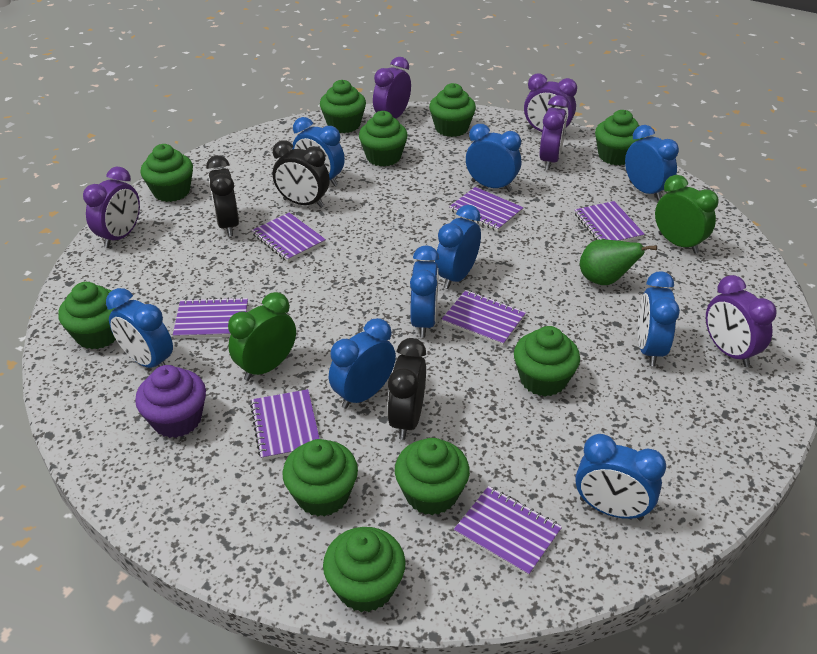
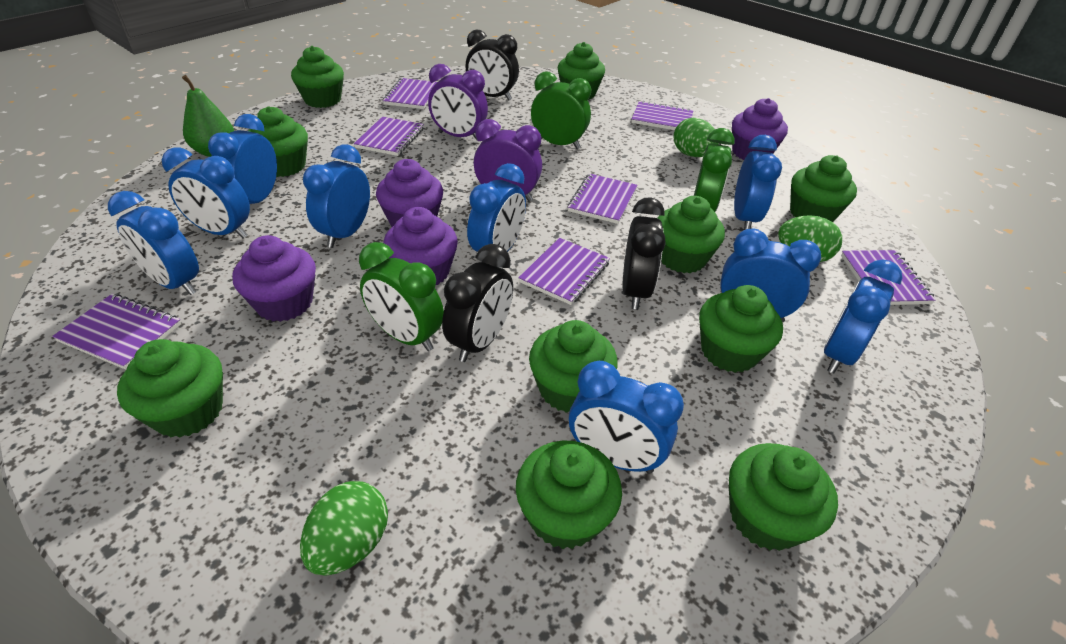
green clock: 2 -> 3
green egg: 0 -> 3
purple clock: 5 -> 2
purple cupcake: 1 -> 4

